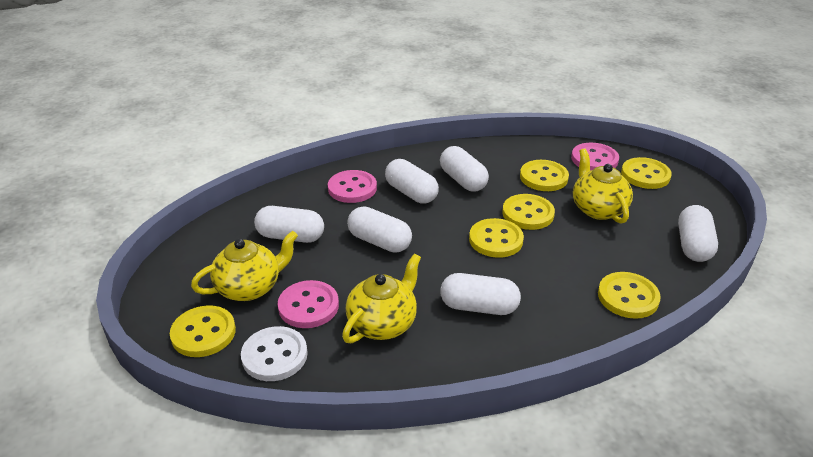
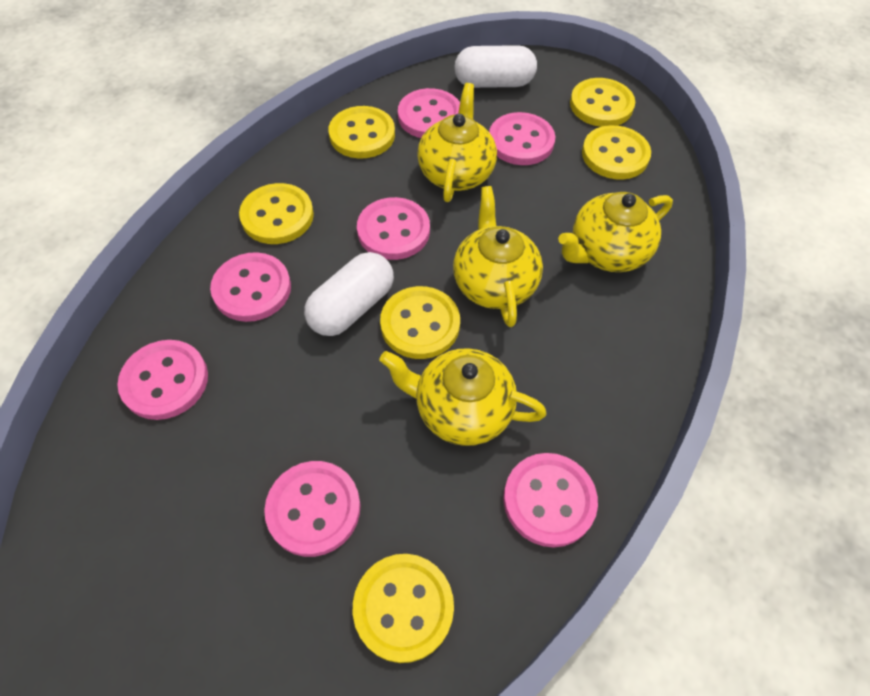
pink button: 3 -> 7
white button: 1 -> 0
white capsule: 6 -> 2
yellow teapot: 3 -> 4

